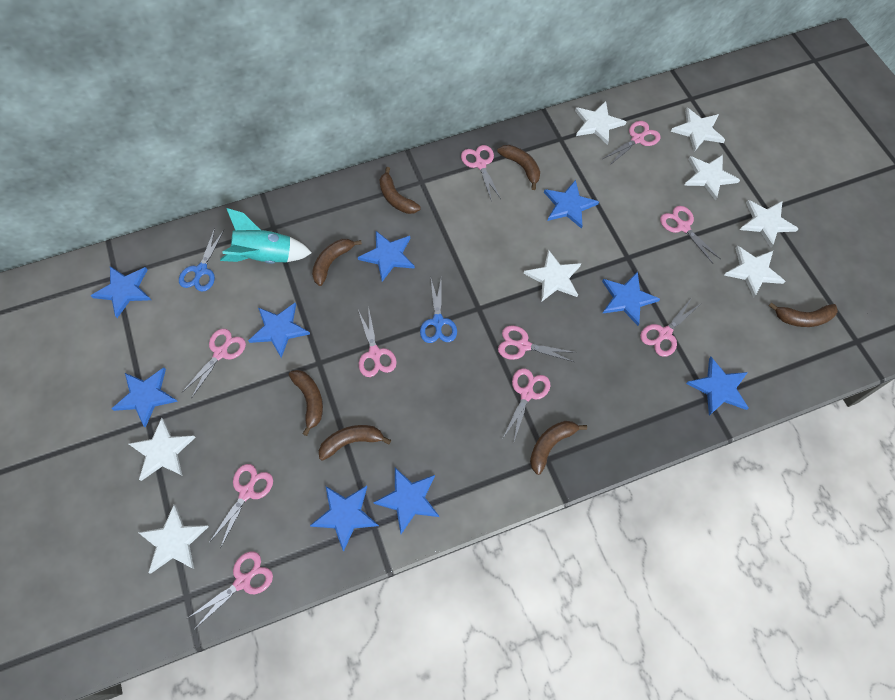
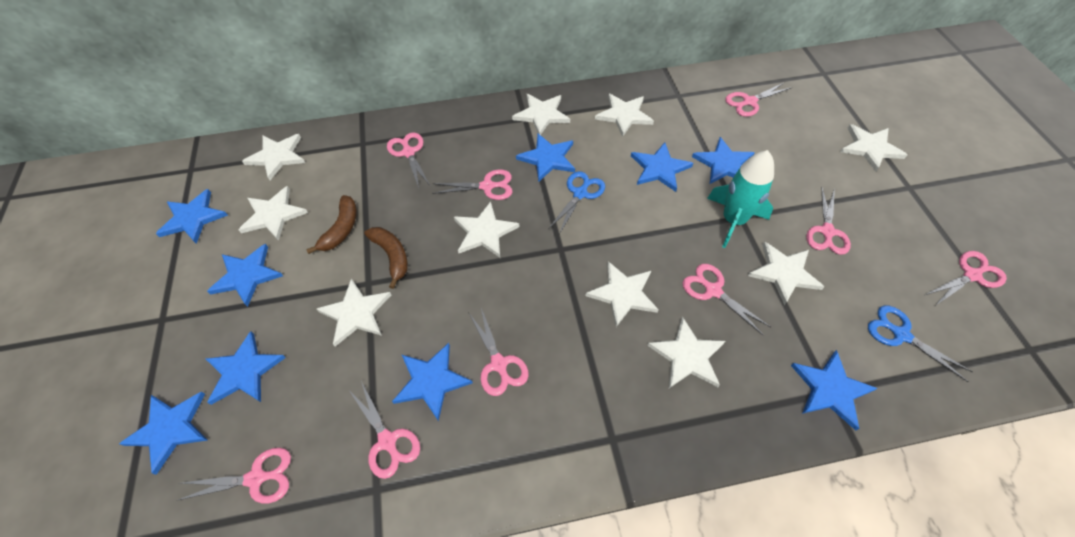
brown banana: 7 -> 2
pink scissors: 10 -> 9
white star: 8 -> 10

